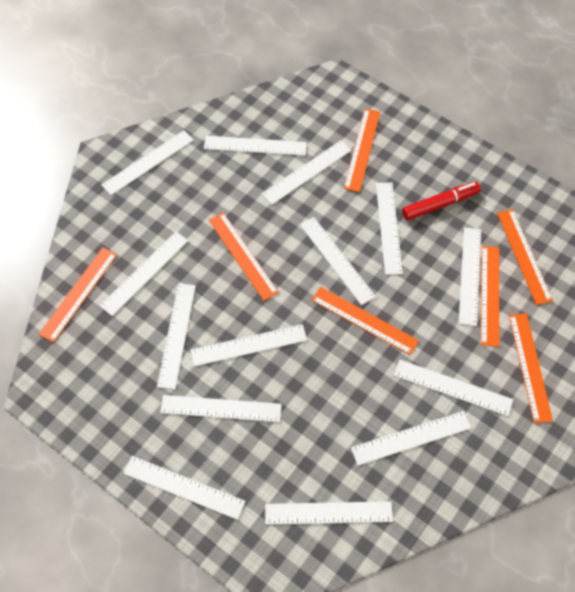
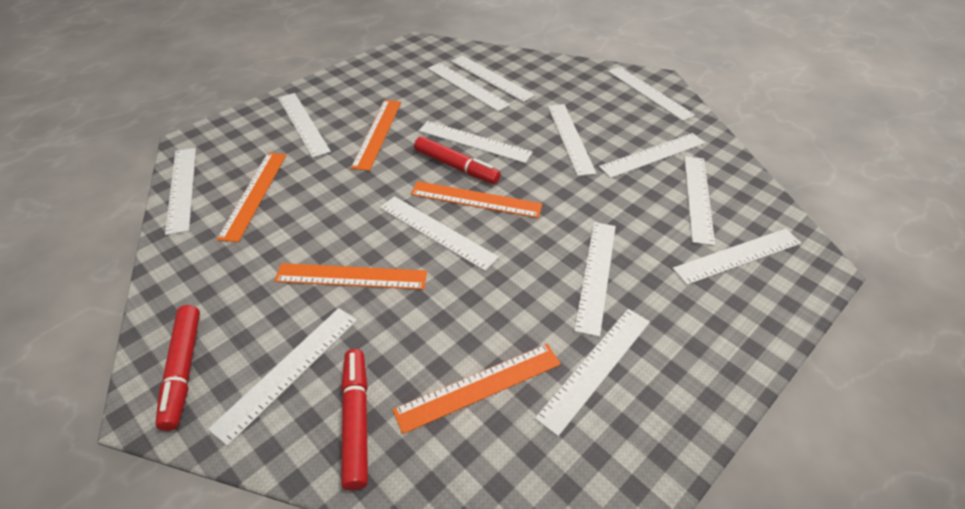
orange ruler: 7 -> 5
red marker: 1 -> 3

